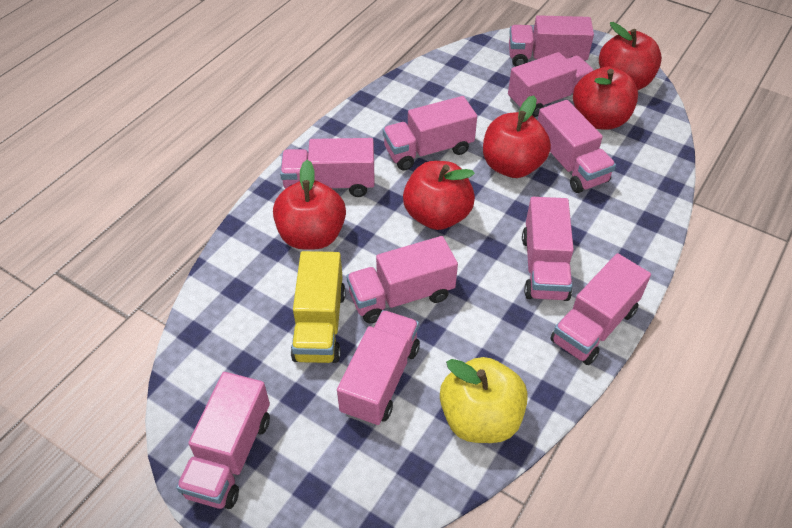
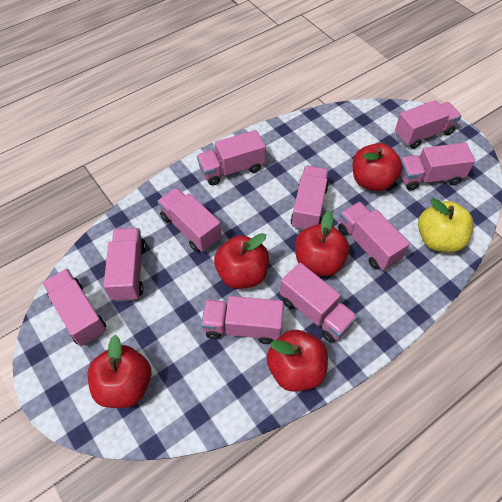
yellow truck: 1 -> 0

